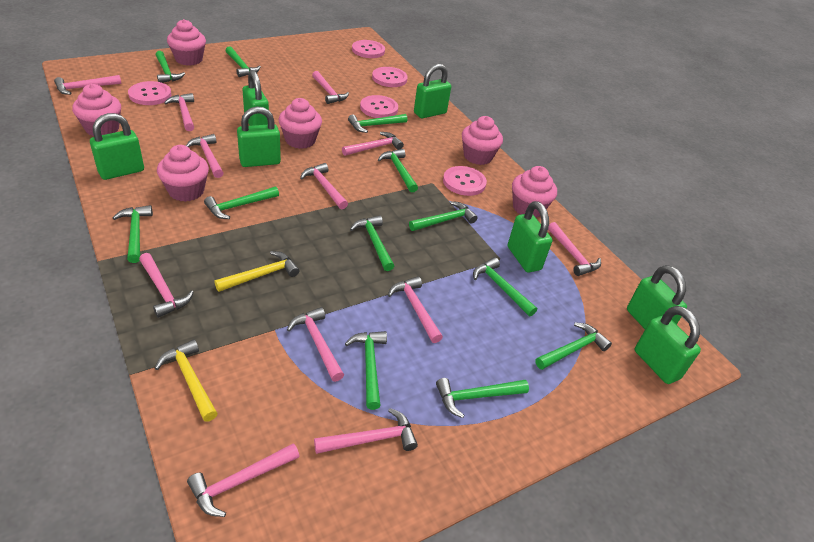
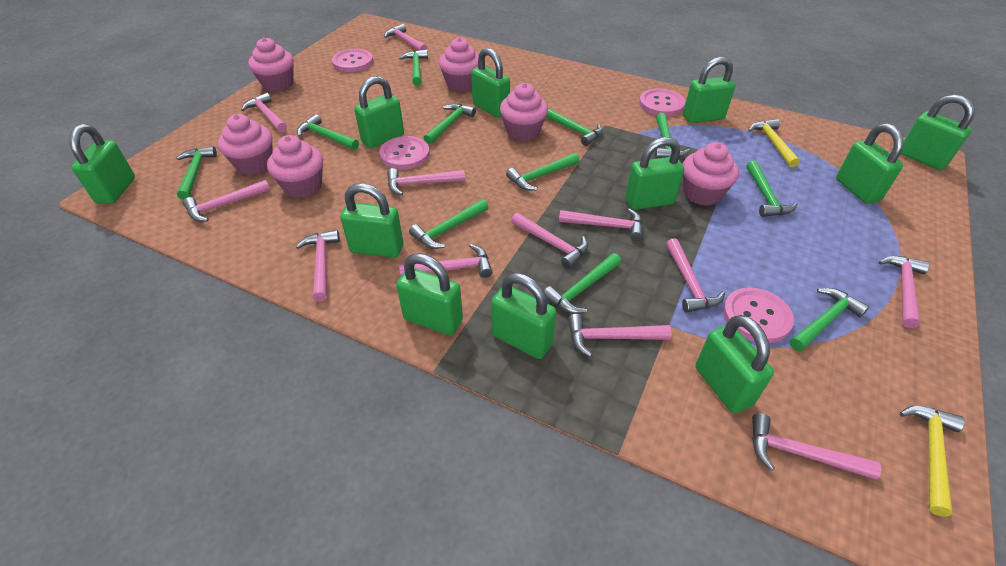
green hammer: 12 -> 11
green padlock: 7 -> 11
pink button: 5 -> 4

